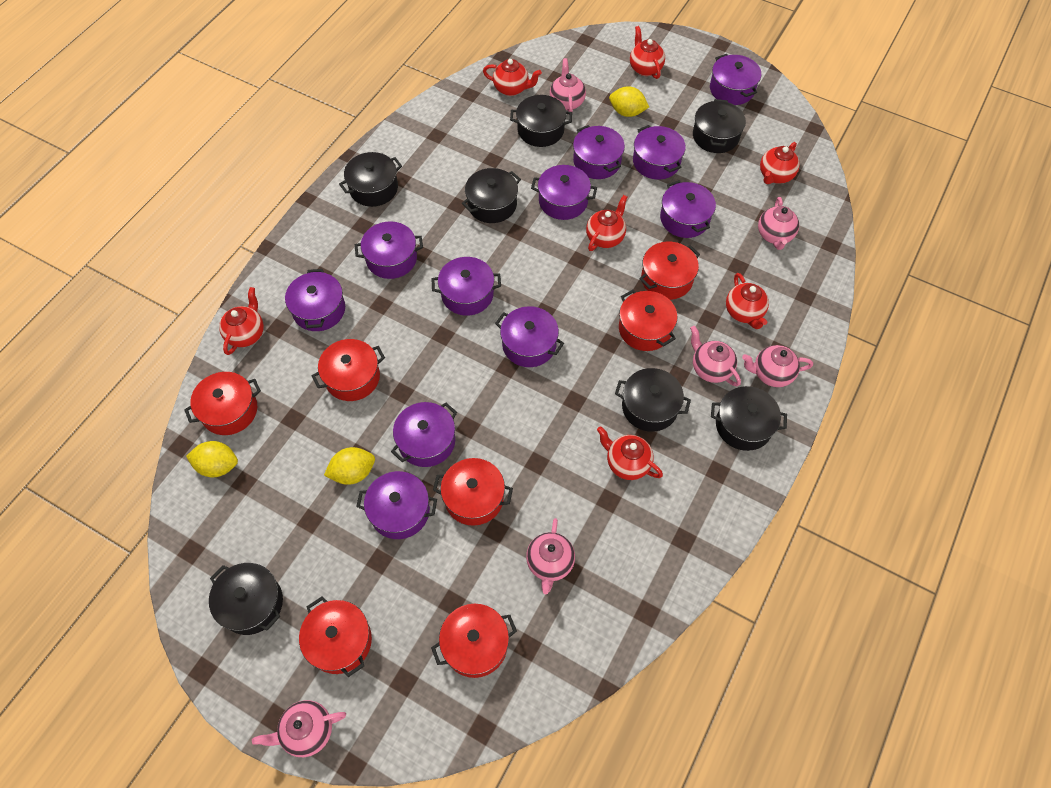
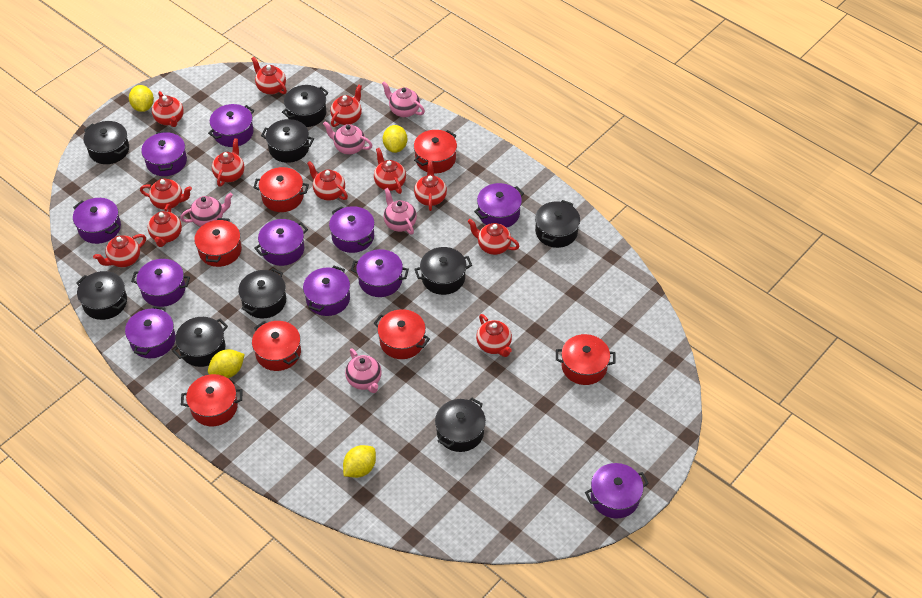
black pot: 7 -> 9
pink teapot: 6 -> 5
red teapot: 7 -> 12
yellow lemon: 3 -> 4

